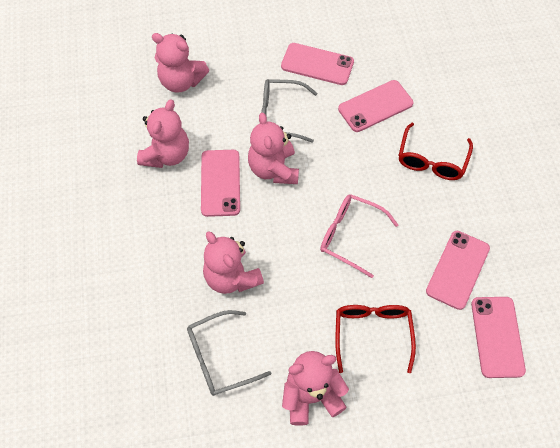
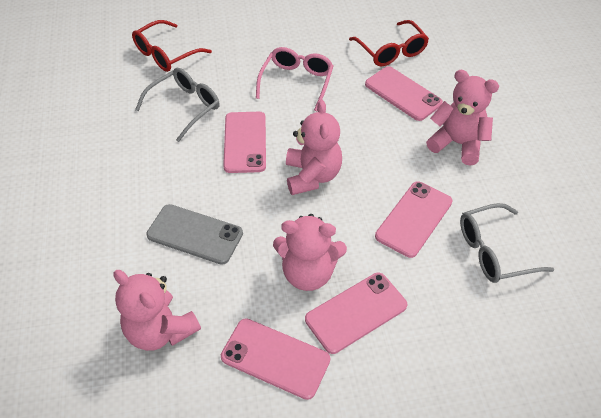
grey phone: 0 -> 1
pink teddy bear: 5 -> 4

